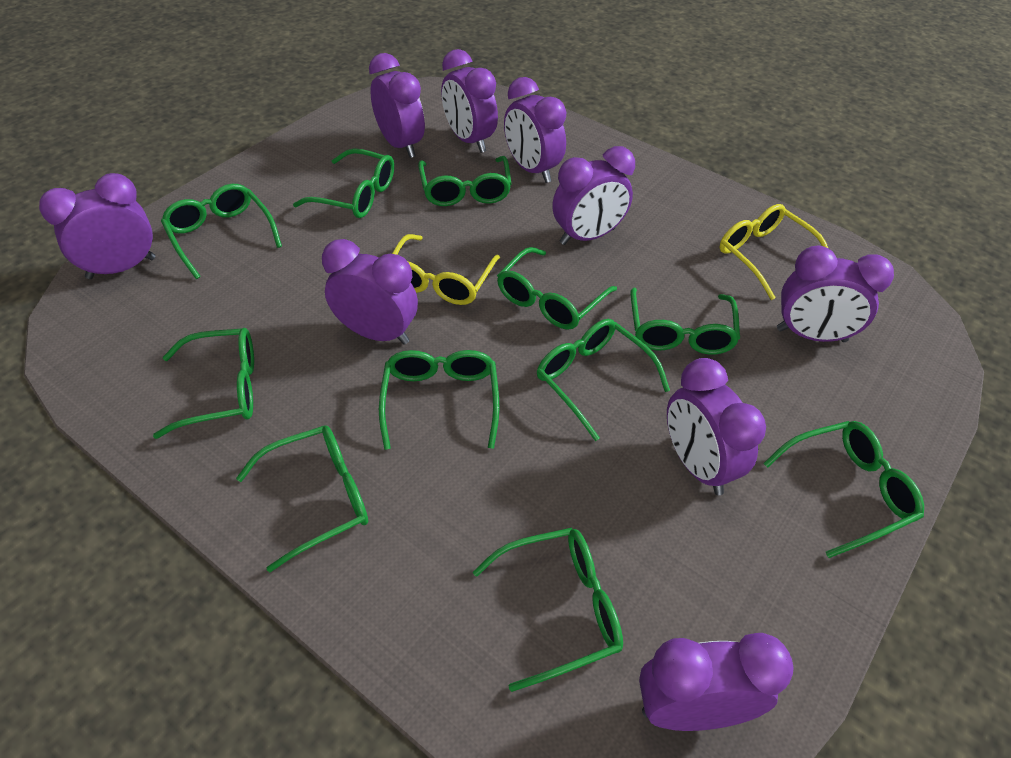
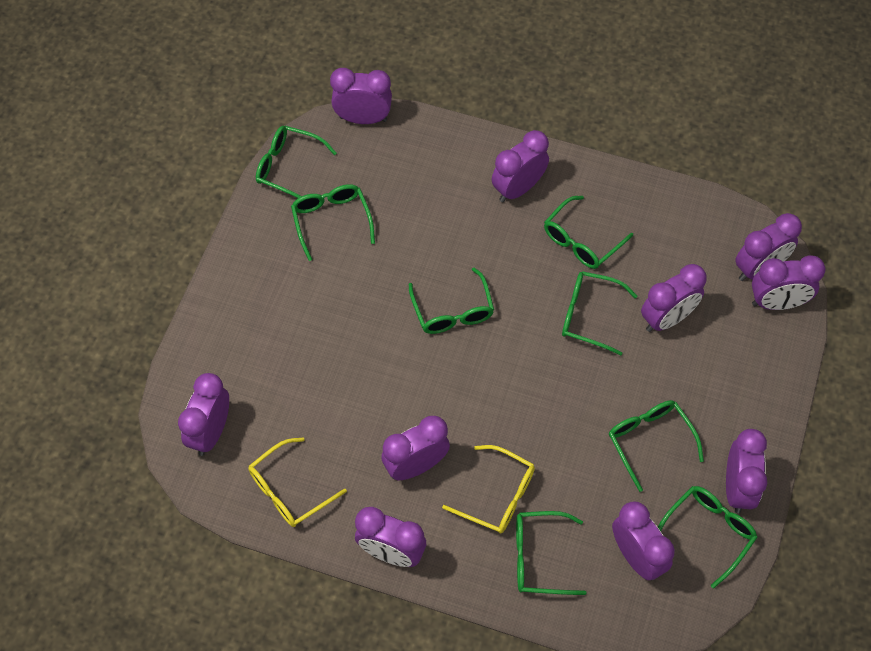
green glasses: 11 -> 8
purple clock: 9 -> 10

